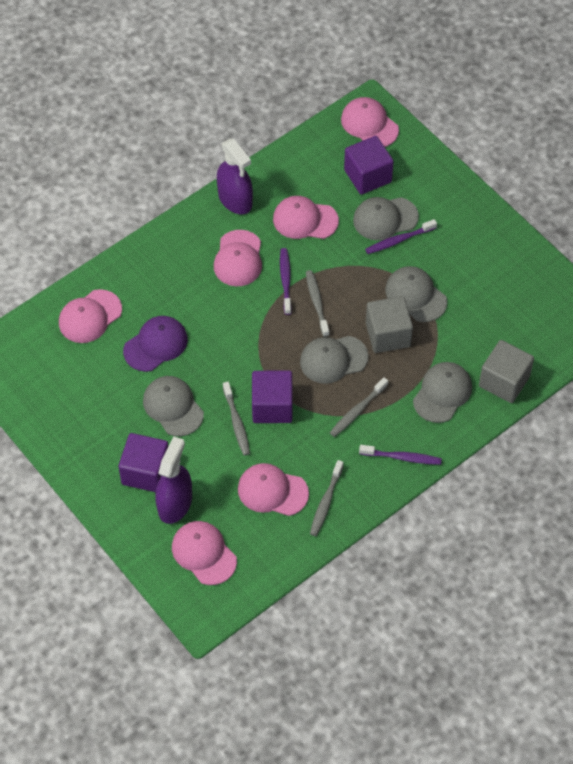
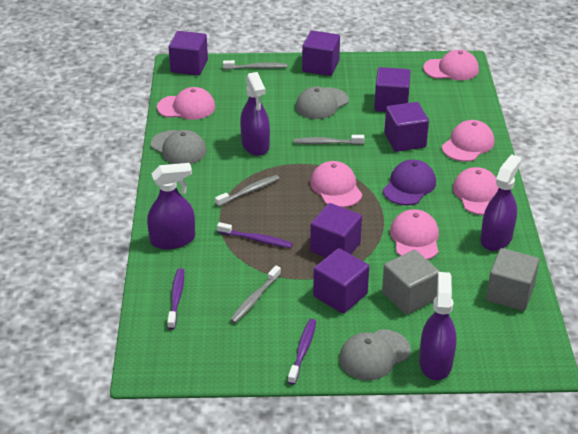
grey cap: 5 -> 3
purple cube: 3 -> 6
purple spray bottle: 2 -> 4

